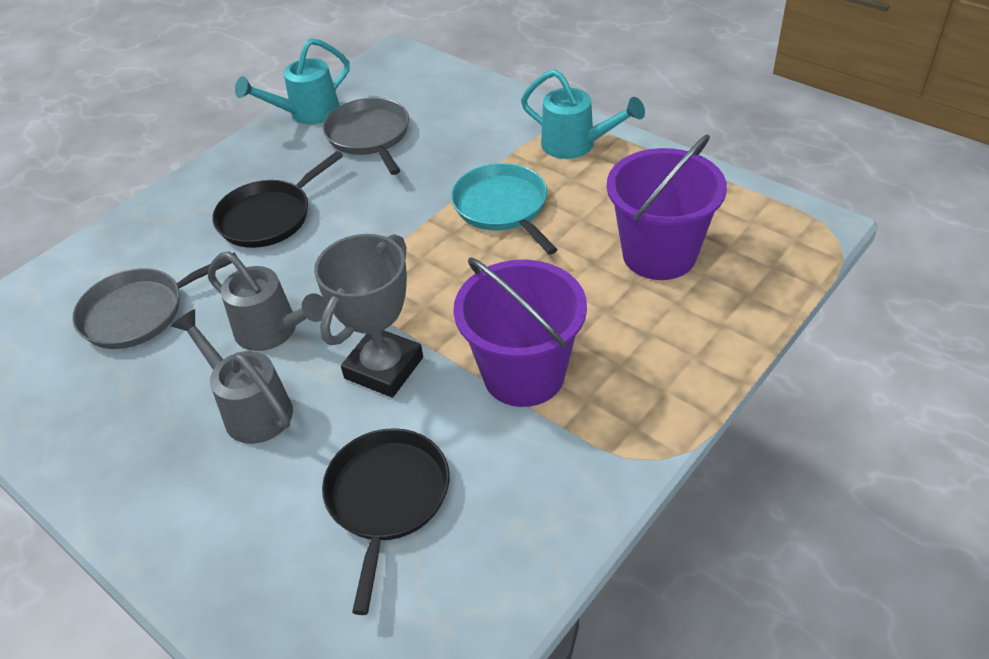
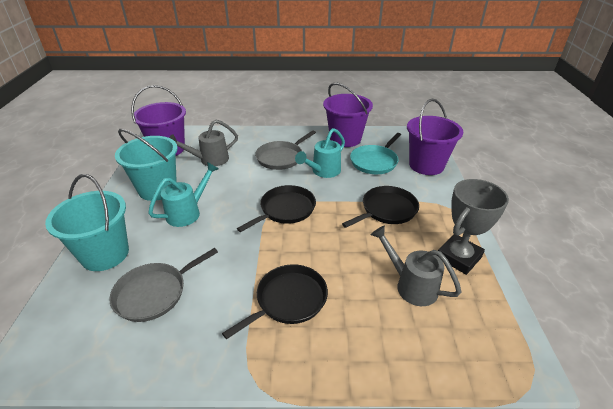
black pan: 2 -> 3
purple bucket: 2 -> 3
turquoise bucket: 0 -> 2

